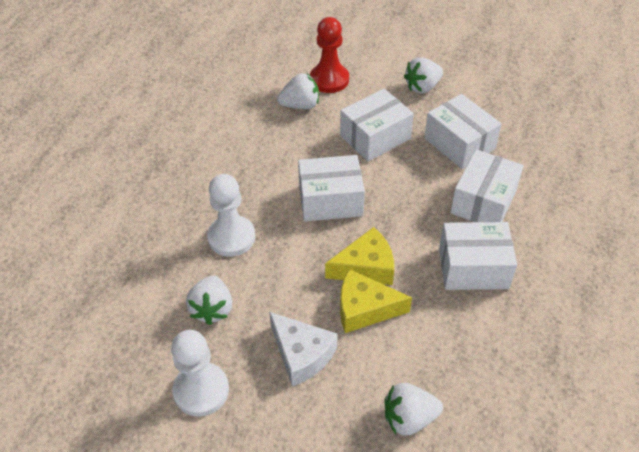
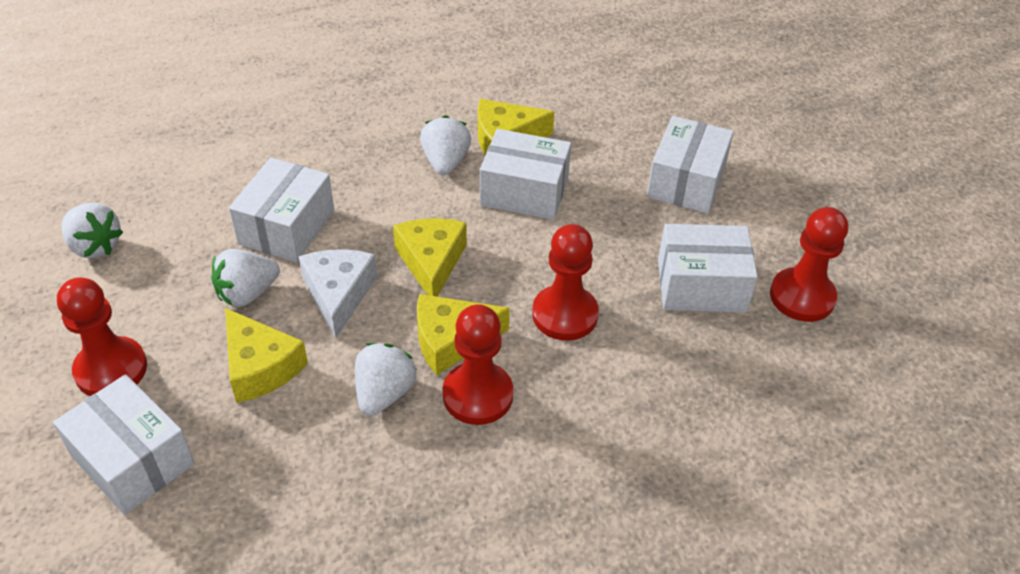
red pawn: 1 -> 4
white pawn: 2 -> 0
yellow cheese: 2 -> 4

